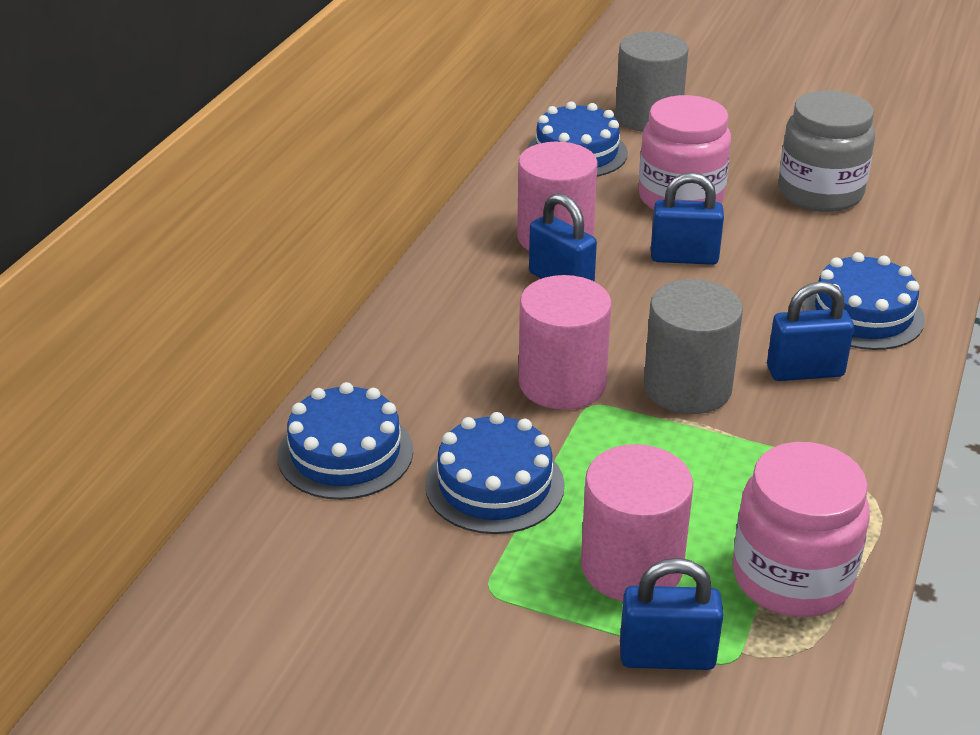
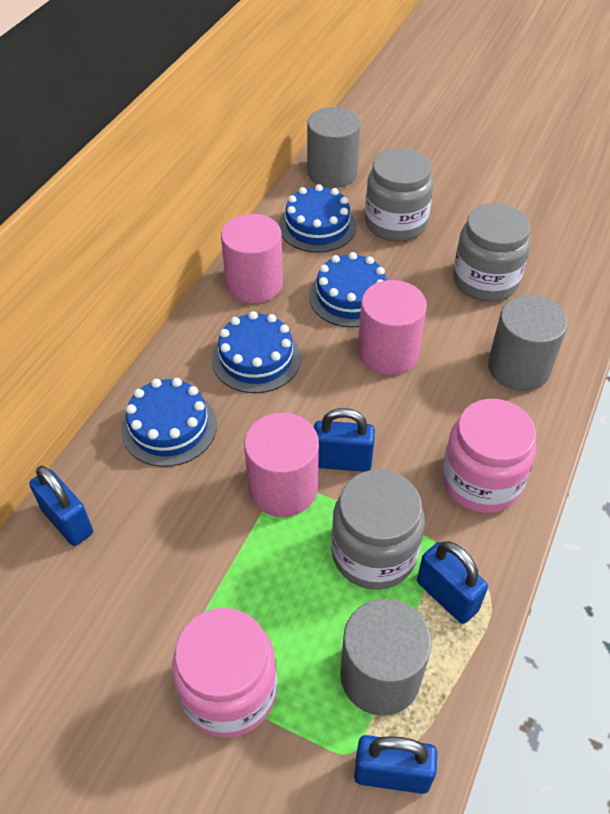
grey cylinder: 2 -> 3
grey jar: 1 -> 3

